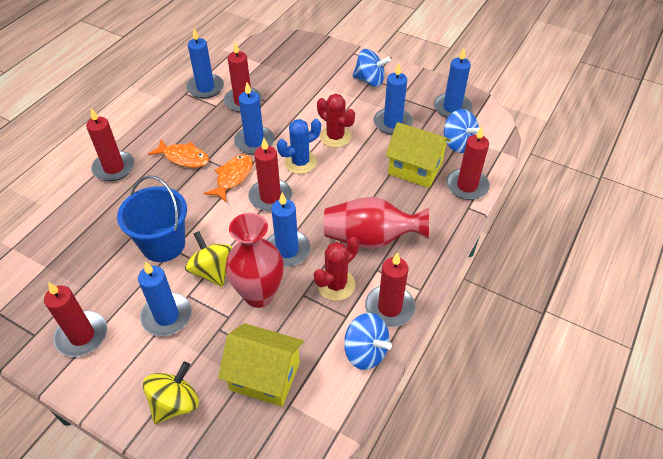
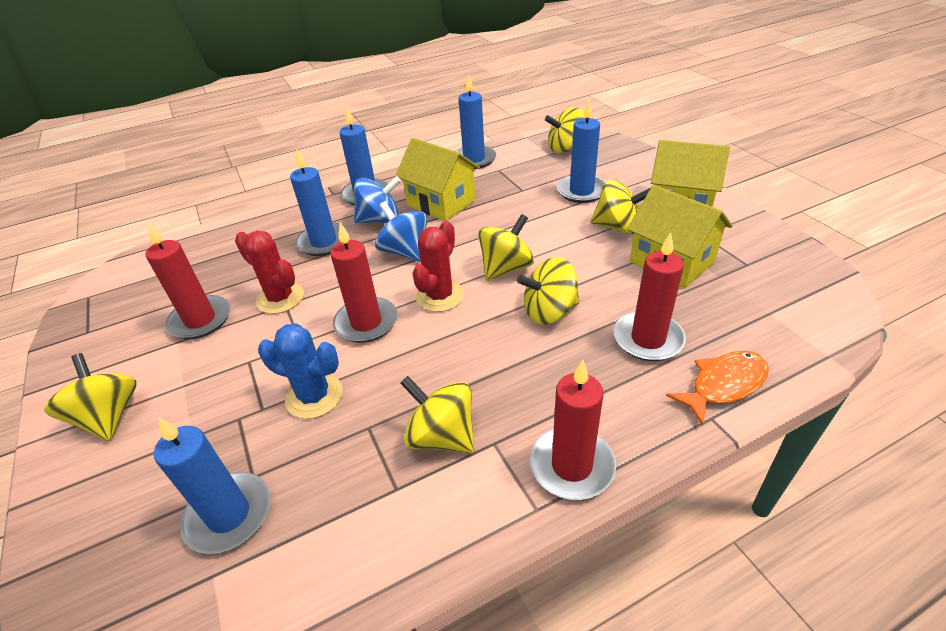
blue bucket: 1 -> 0
blue candle: 6 -> 5
blue spinning top: 3 -> 2
orange fish: 2 -> 1
red candle: 6 -> 4
red vase: 2 -> 0
yellow house: 2 -> 3
yellow spinning top: 2 -> 6

